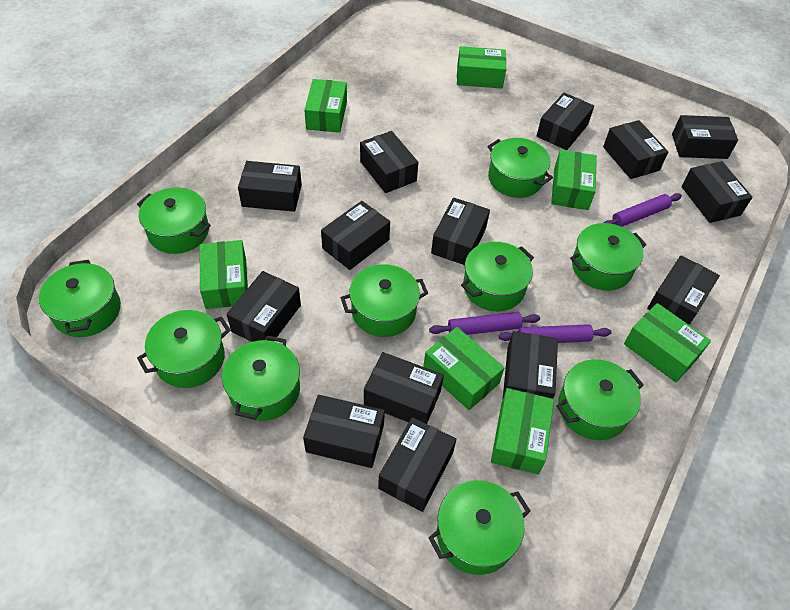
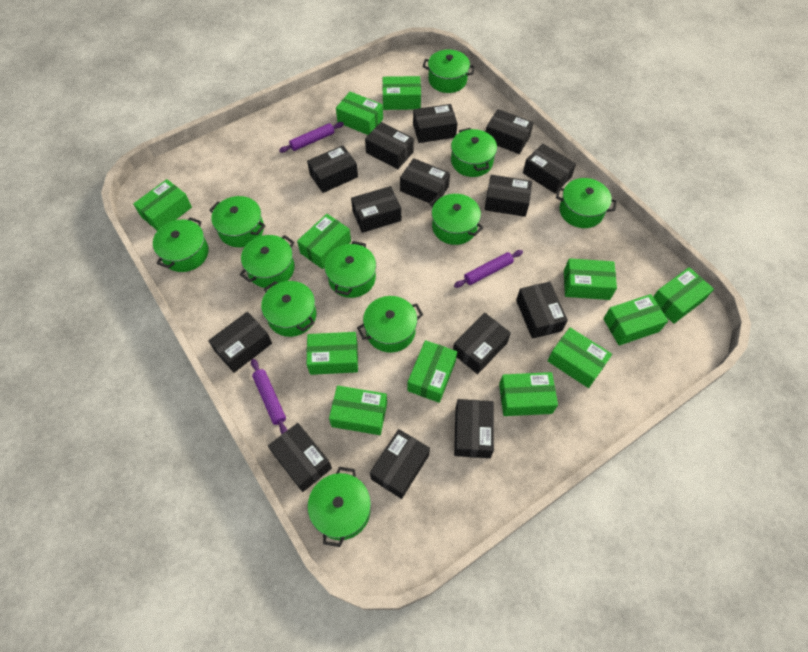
green box: 7 -> 12
green pot: 10 -> 11

